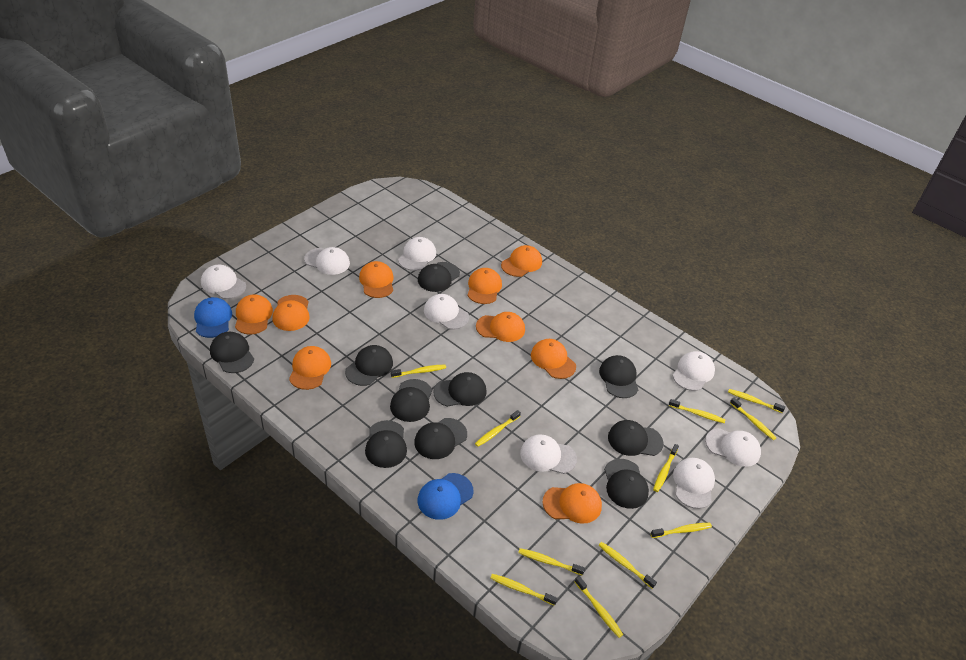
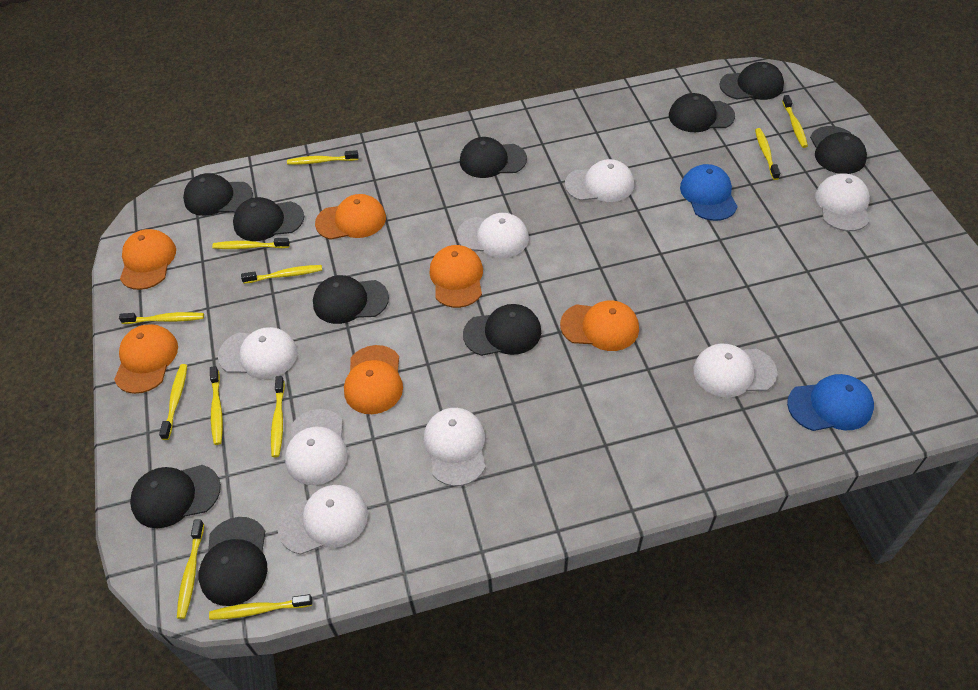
orange cap: 9 -> 6

